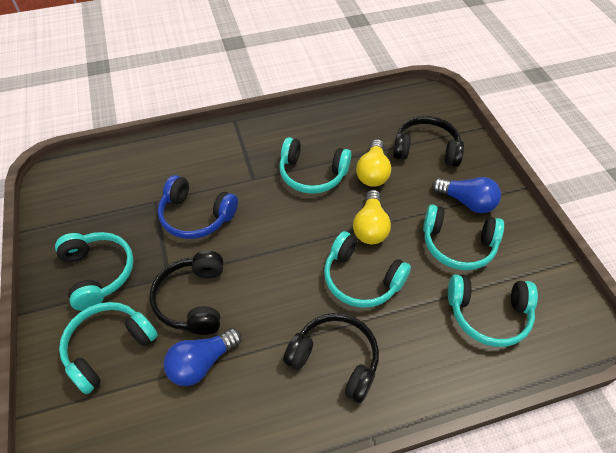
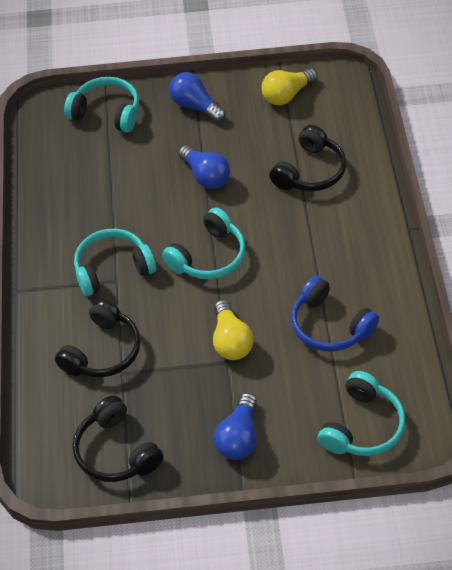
blue light bulb: 2 -> 3
turquoise headphones: 6 -> 4

